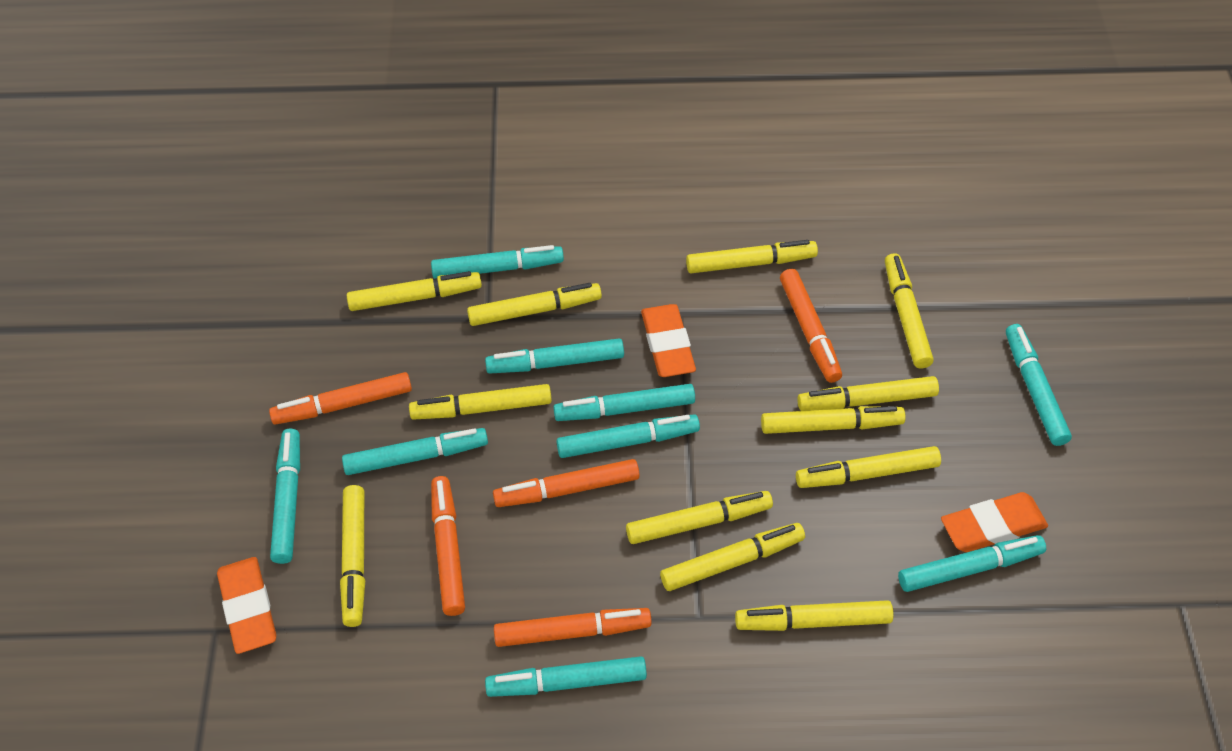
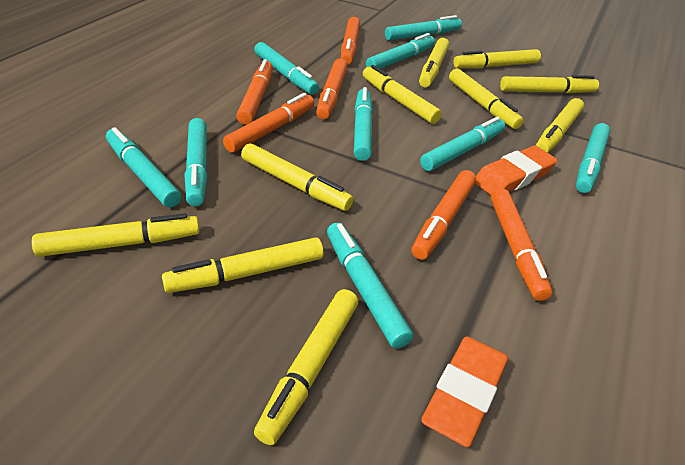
orange eraser: 3 -> 2
orange marker: 5 -> 6
yellow marker: 12 -> 10

